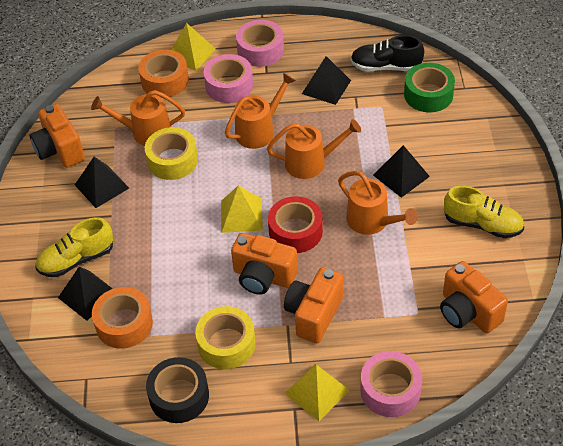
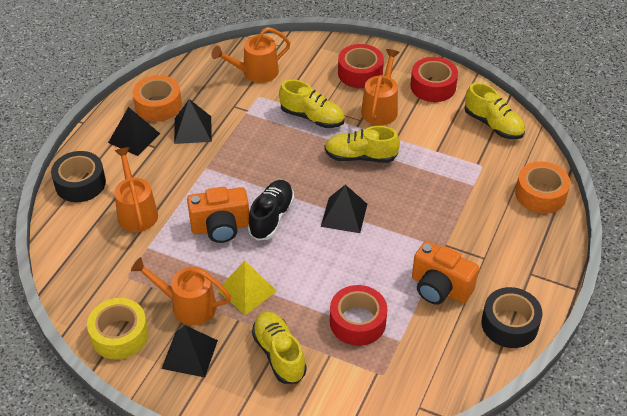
black tape: 1 -> 2
green tape: 1 -> 0
orange camera: 4 -> 2
pink tape: 3 -> 0
red tape: 1 -> 3
yellow pyramid: 3 -> 1
yellow shoe: 2 -> 4
yellow tape: 2 -> 1

